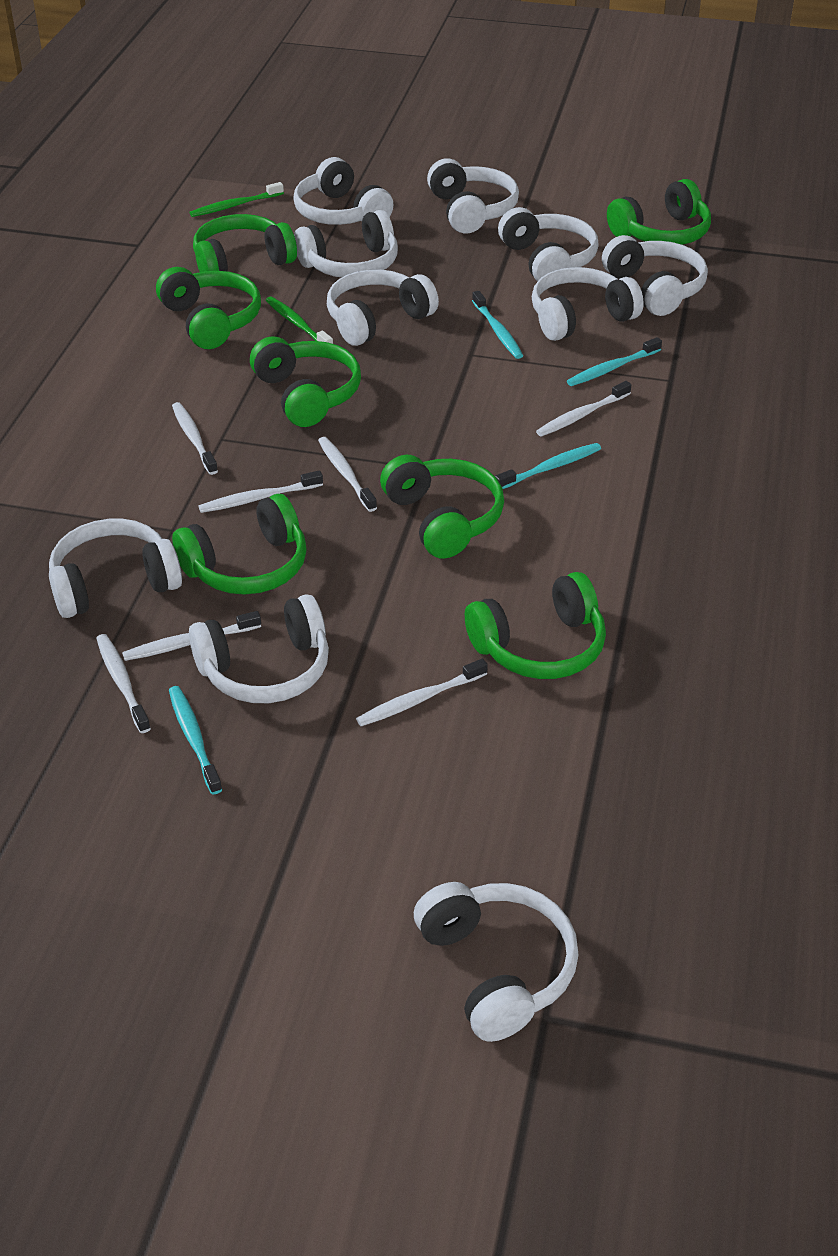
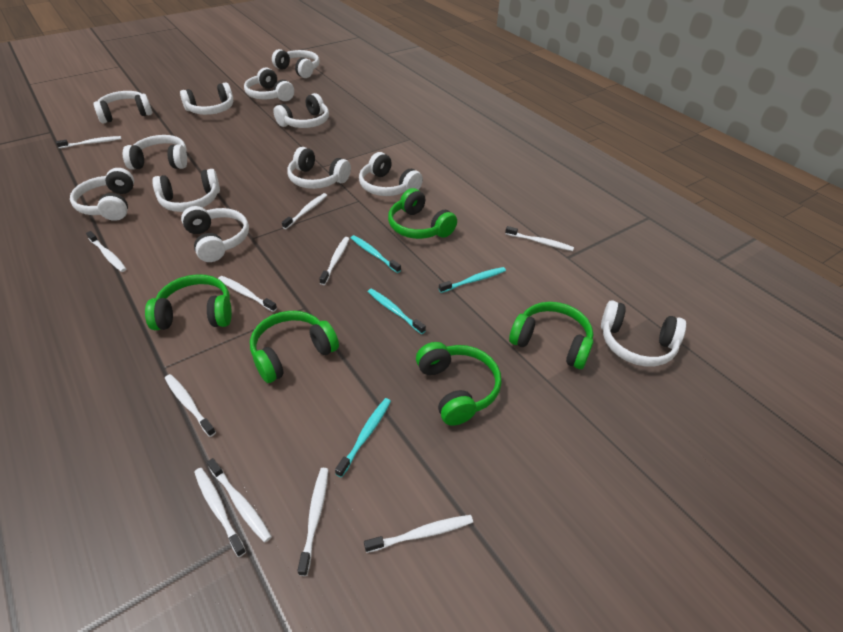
green headphones: 7 -> 5
green toothbrush: 2 -> 0
white headphones: 10 -> 12
white toothbrush: 7 -> 11

